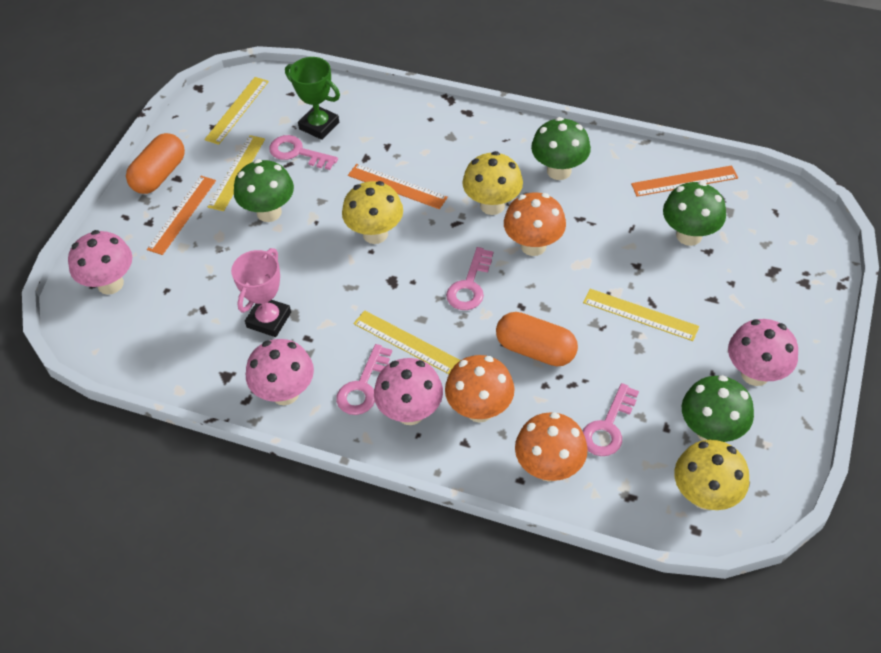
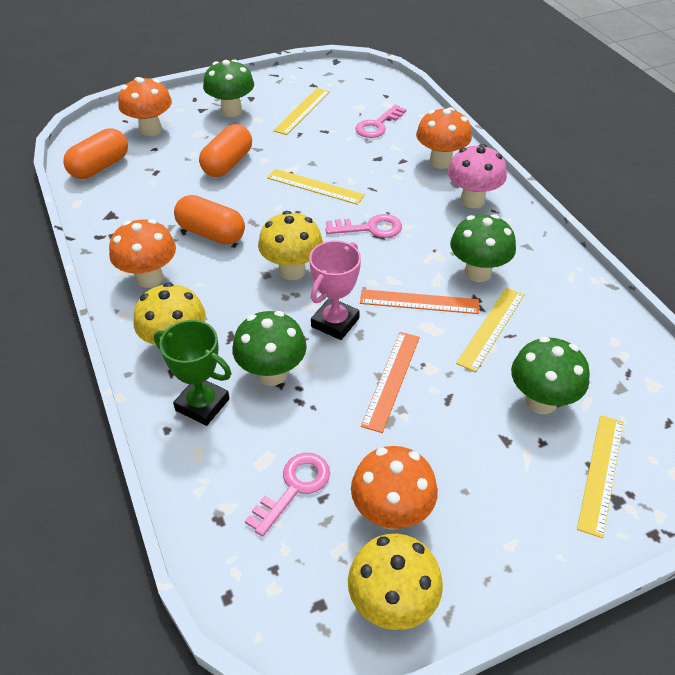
orange capsule: 2 -> 3
orange mushroom: 3 -> 4
orange ruler: 3 -> 2
pink key: 4 -> 3
pink mushroom: 4 -> 1

